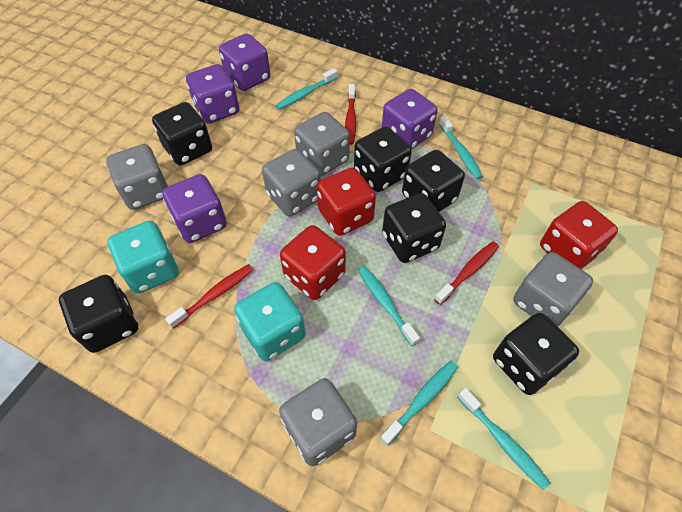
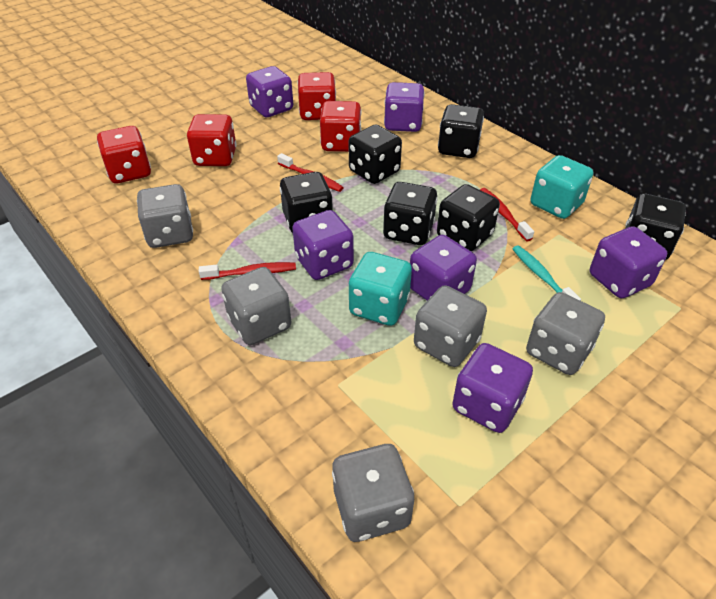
purple dice: 4 -> 6
red dice: 3 -> 4
turquoise toothbrush: 5 -> 1

